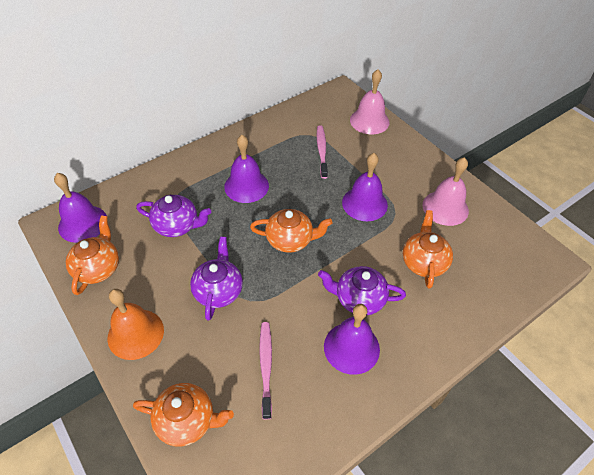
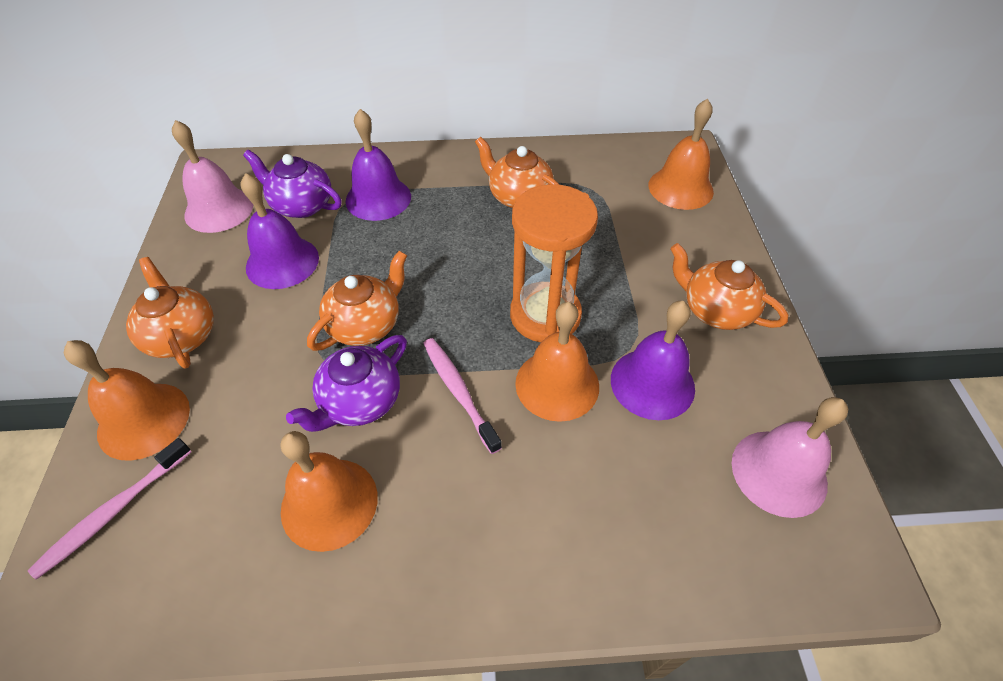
orange bell: 1 -> 4
orange hourglass: 0 -> 1
purple bell: 4 -> 3
purple teapot: 3 -> 2

